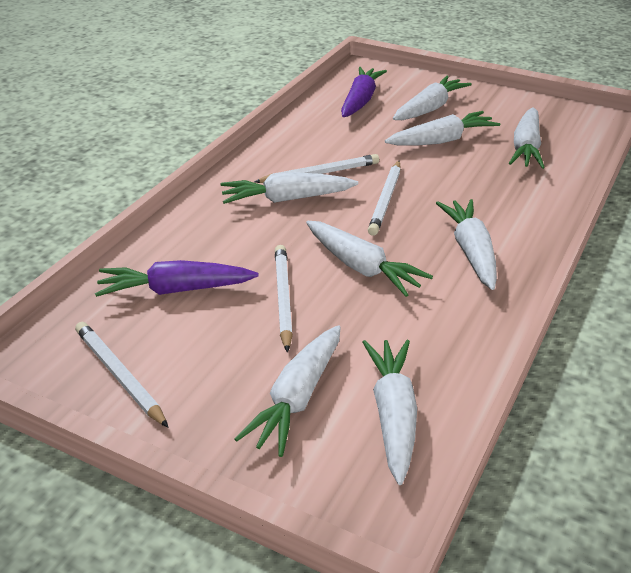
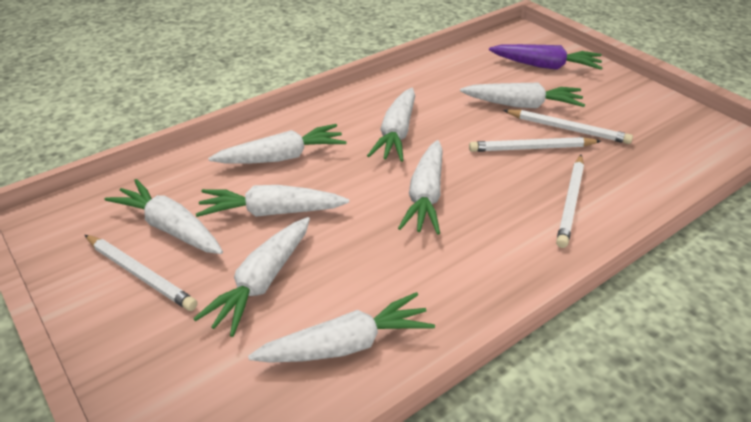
purple carrot: 2 -> 1

